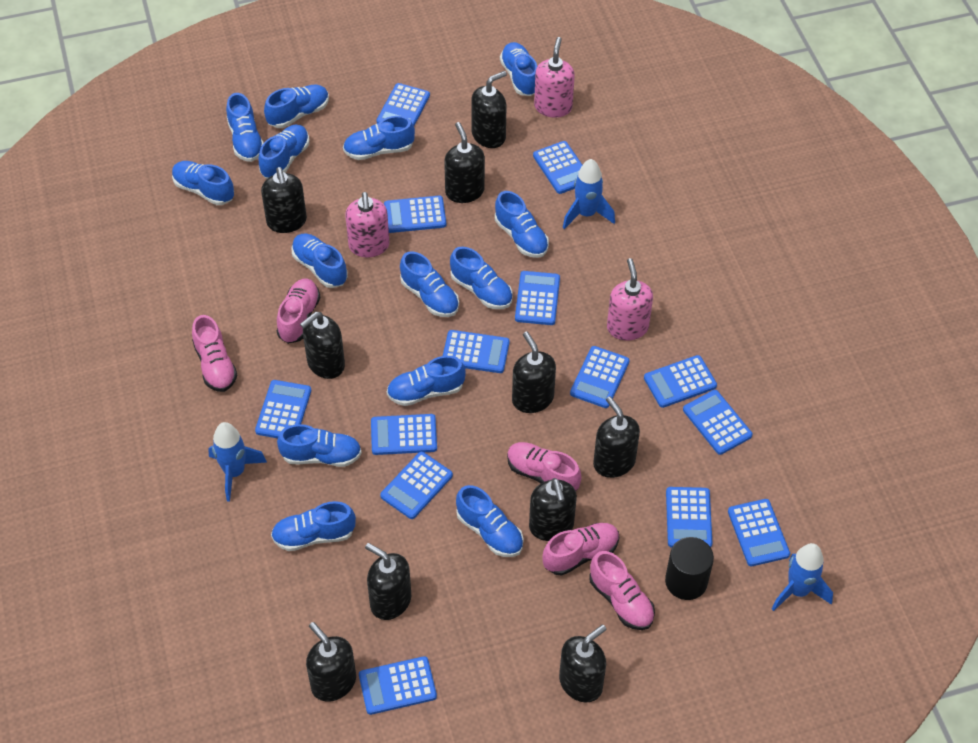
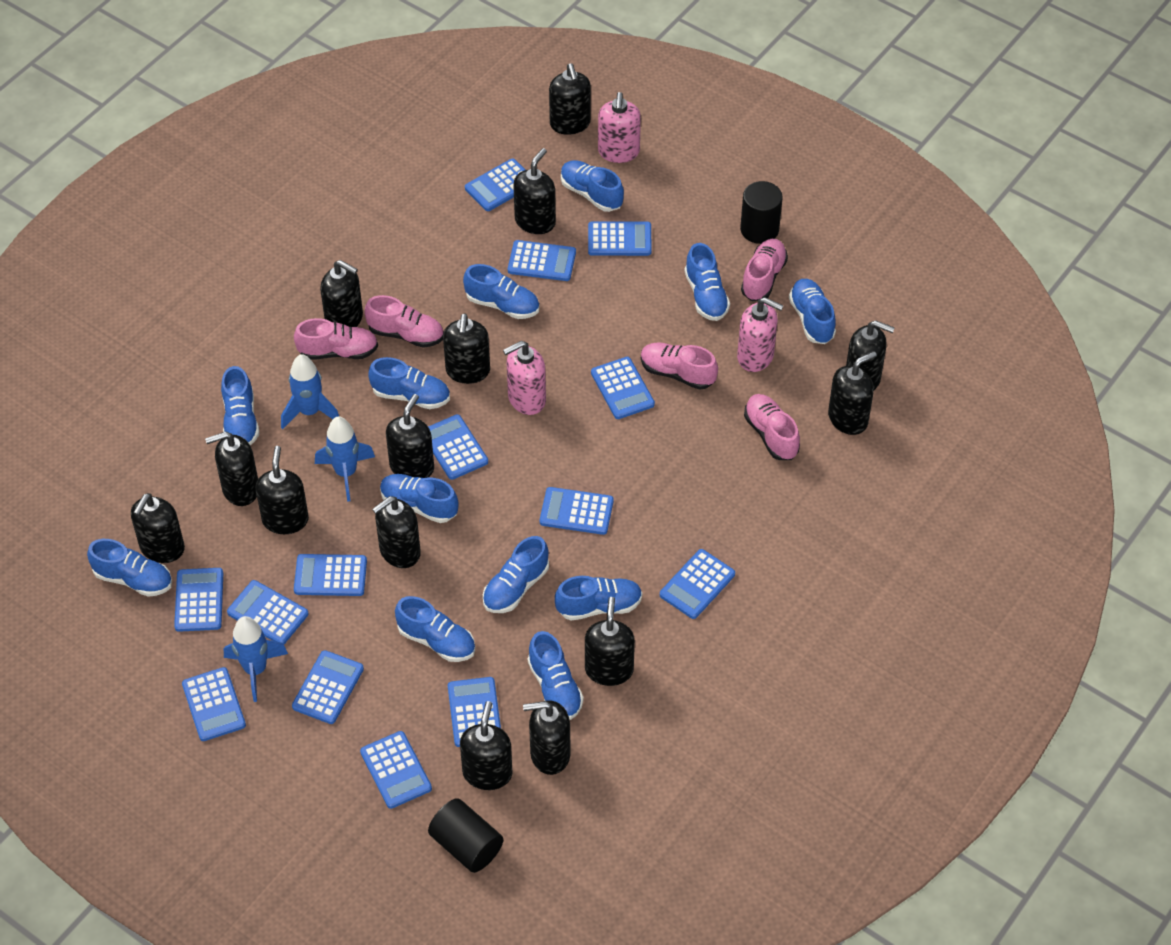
black cylinder: 1 -> 2
black soap dispenser: 10 -> 14
blue shoe: 14 -> 12

